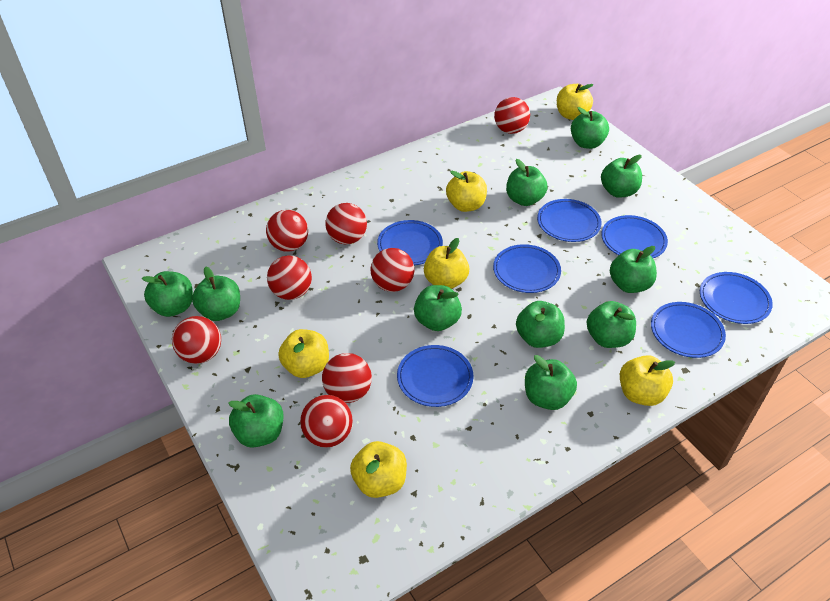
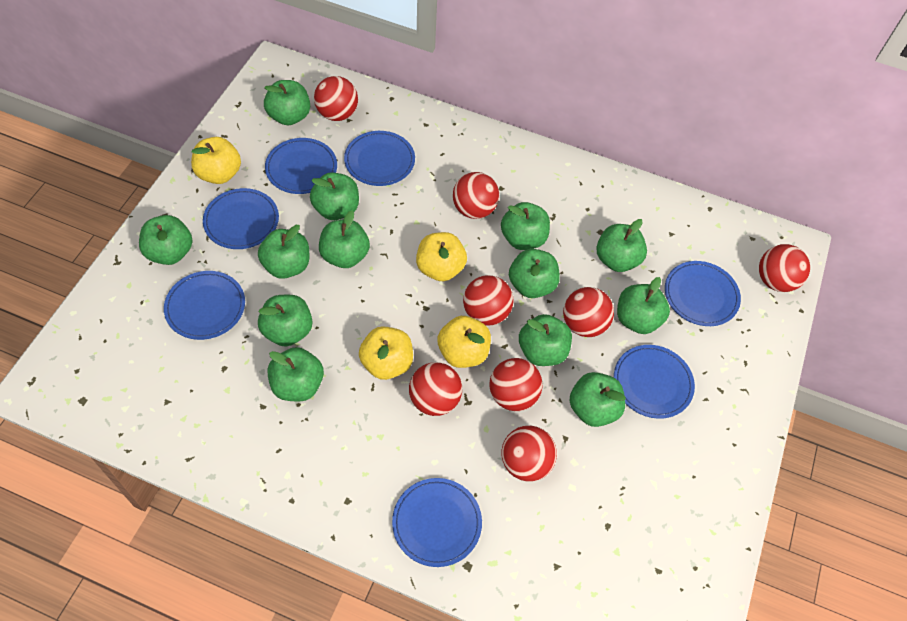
green apple: 11 -> 13
yellow apple: 6 -> 4

